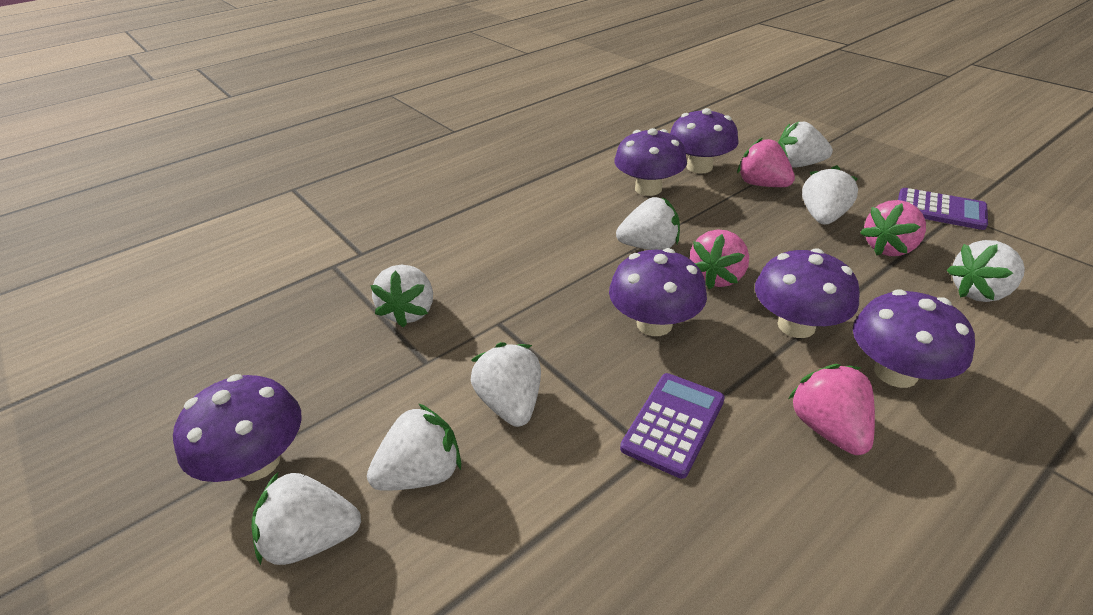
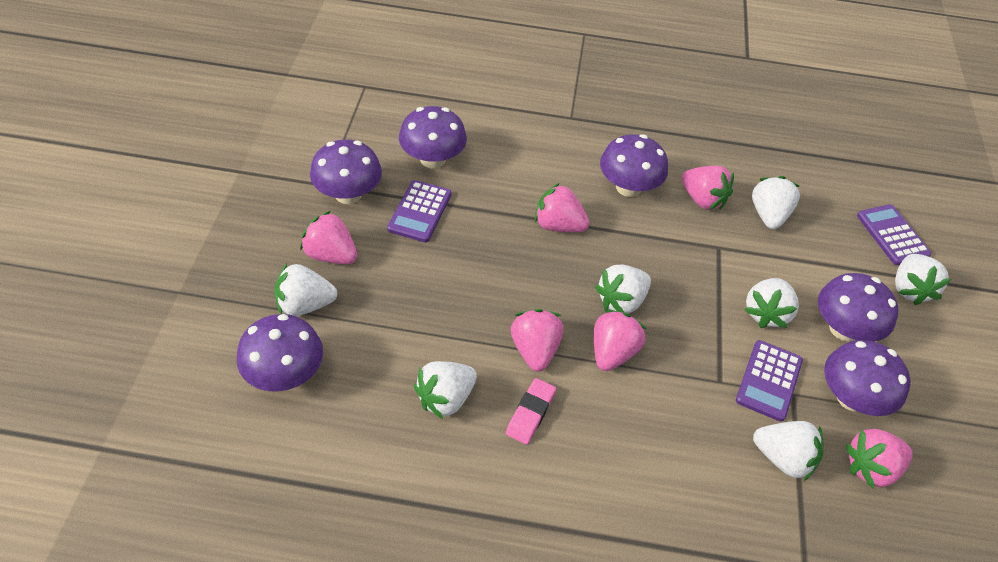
pink eraser: 0 -> 1
pink strawberry: 4 -> 6
purple calculator: 2 -> 3
white strawberry: 8 -> 7

